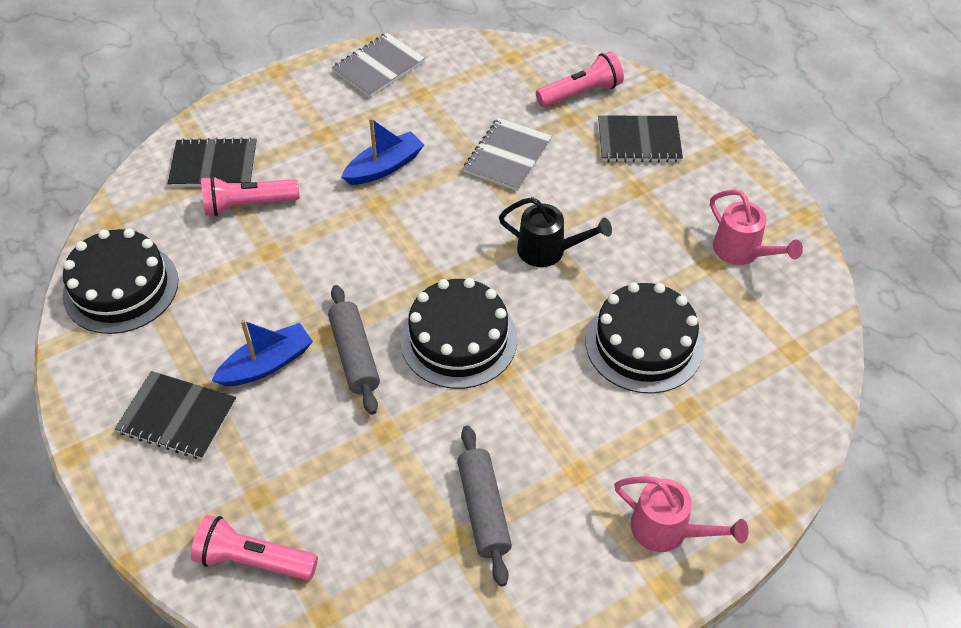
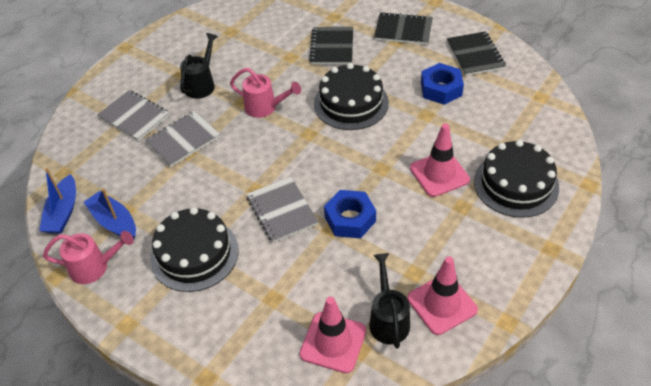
black watering can: 1 -> 2
blue nut: 0 -> 2
grey notebook: 2 -> 3
grey rolling pin: 2 -> 0
pink flashlight: 3 -> 0
pink traffic cone: 0 -> 3

